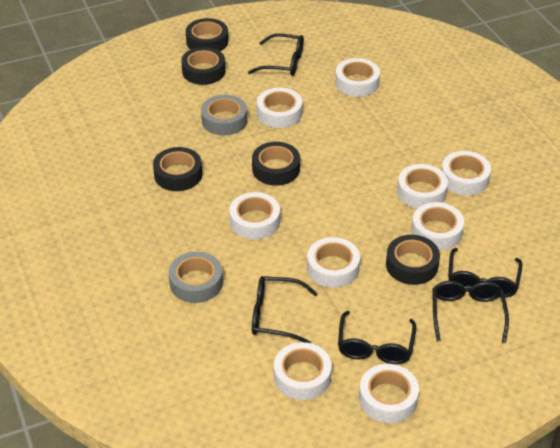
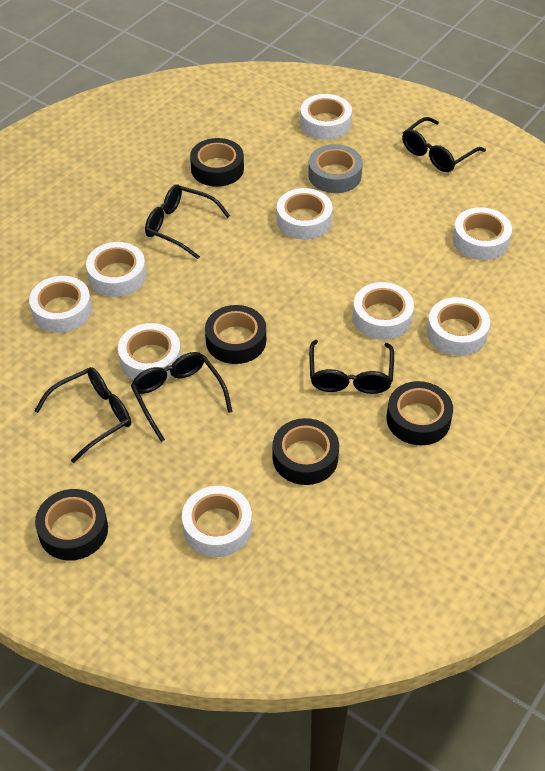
grey tape: 2 -> 1

